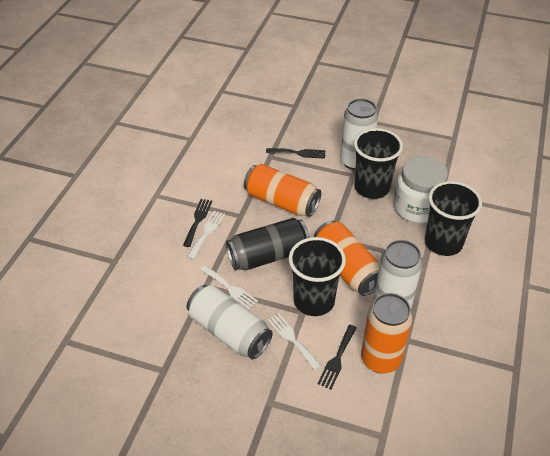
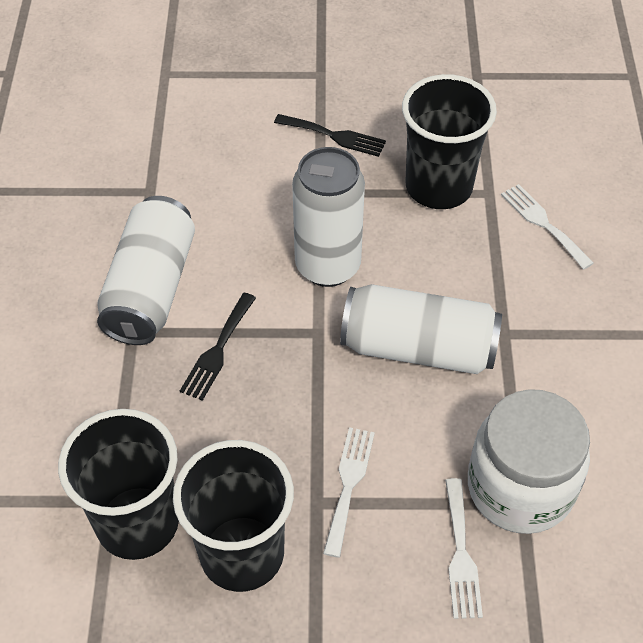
black can: 1 -> 0
black fork: 3 -> 2
orange can: 3 -> 0

